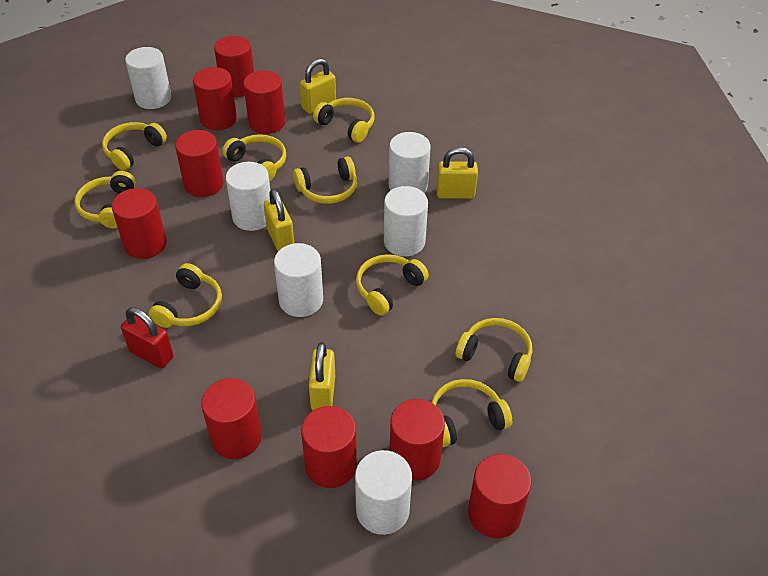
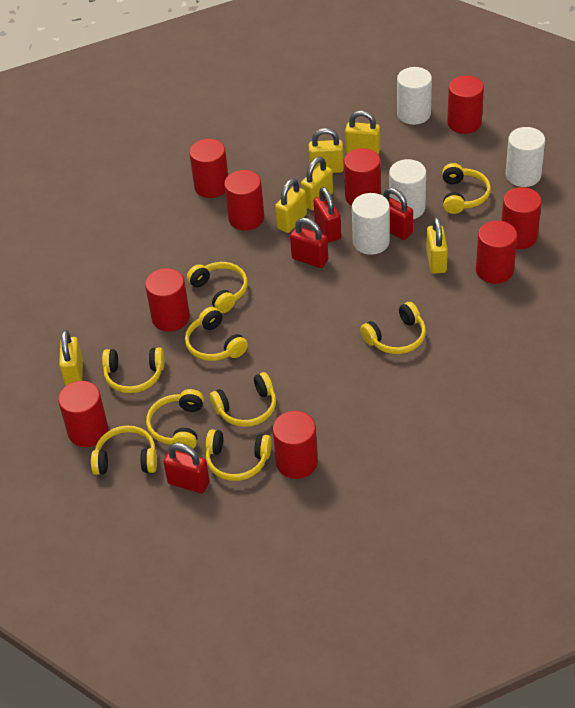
red padlock: 1 -> 4
white cylinder: 6 -> 4
yellow padlock: 4 -> 6

